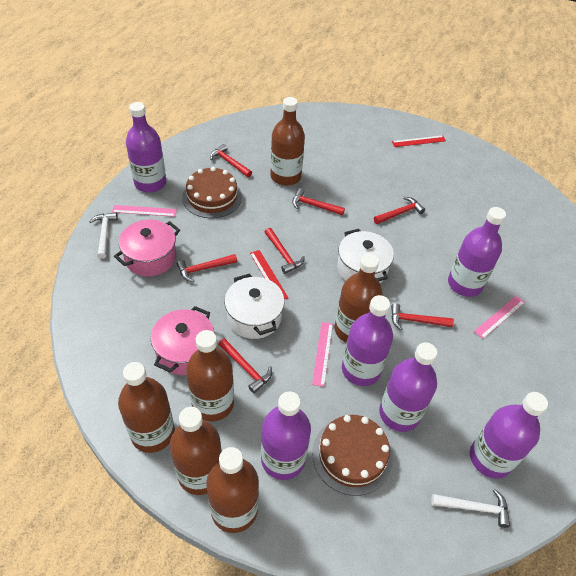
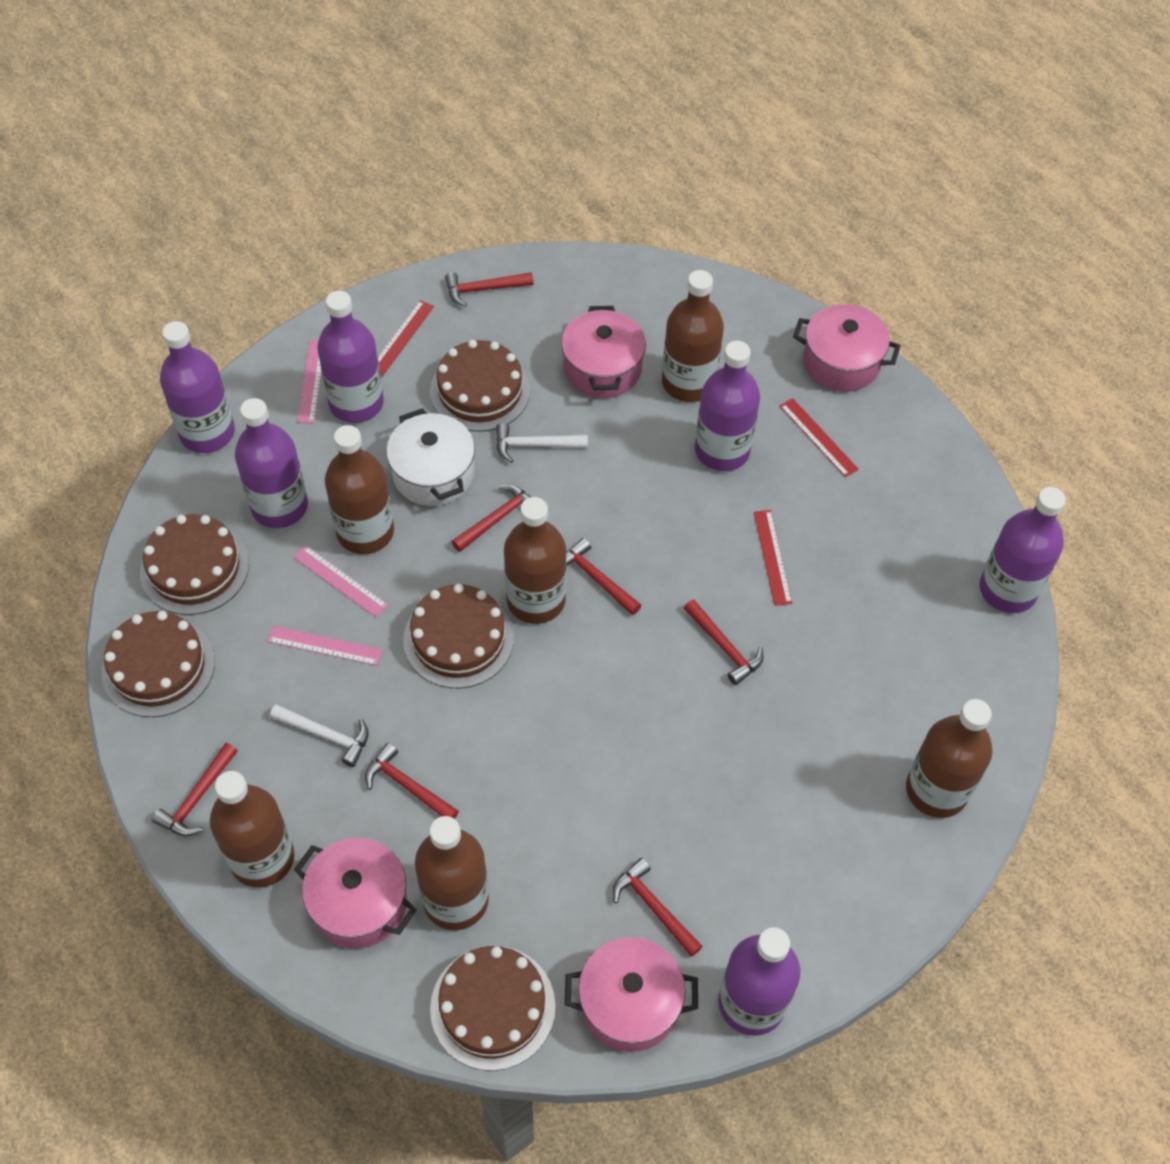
brown cake: 2 -> 5
pink pot: 2 -> 4
red ruler: 2 -> 3
white pot: 2 -> 1

